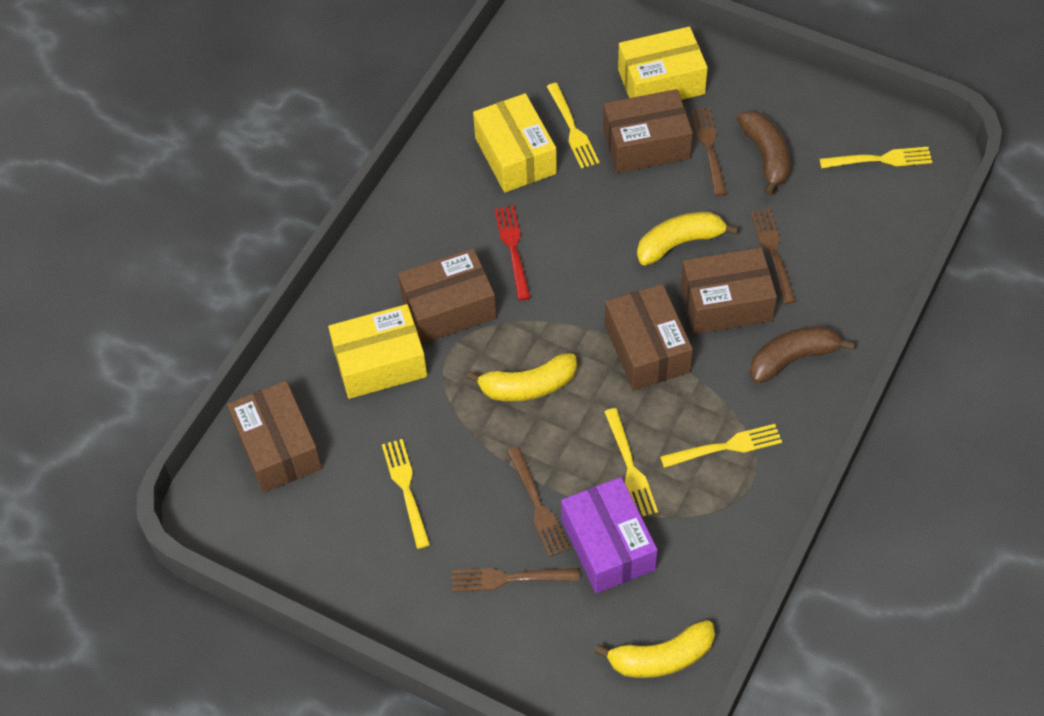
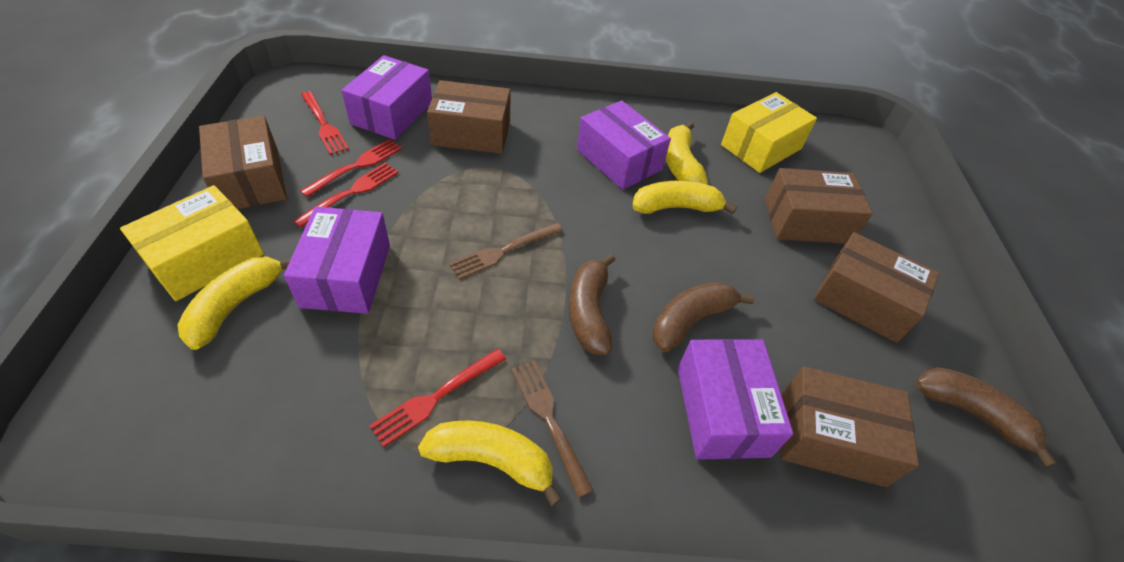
brown banana: 2 -> 3
brown fork: 4 -> 2
purple box: 1 -> 4
red fork: 1 -> 4
yellow banana: 3 -> 4
yellow box: 3 -> 2
yellow fork: 5 -> 0

